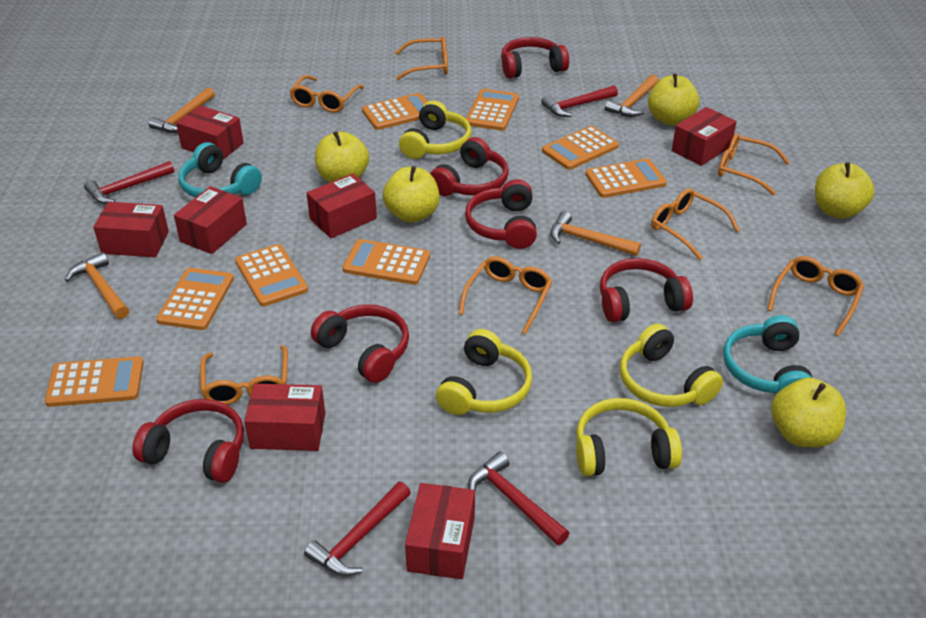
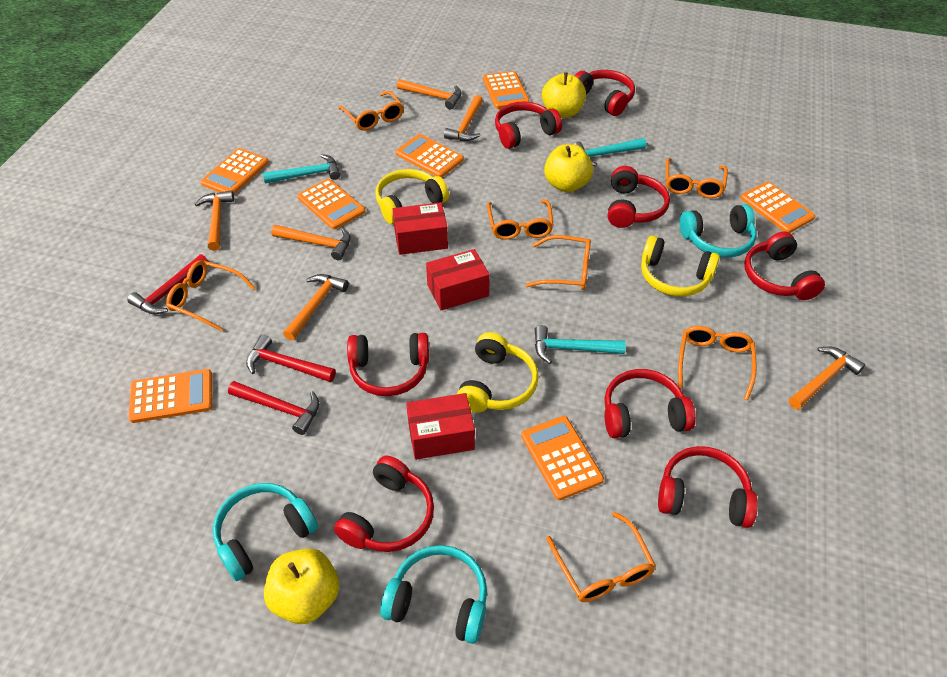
orange calculator: 8 -> 7
orange hammer: 4 -> 6
red box: 7 -> 3
red hammer: 4 -> 3
red headphones: 6 -> 8
turquoise hammer: 0 -> 3
turquoise headphones: 2 -> 3
yellow apple: 5 -> 3
yellow headphones: 4 -> 3

